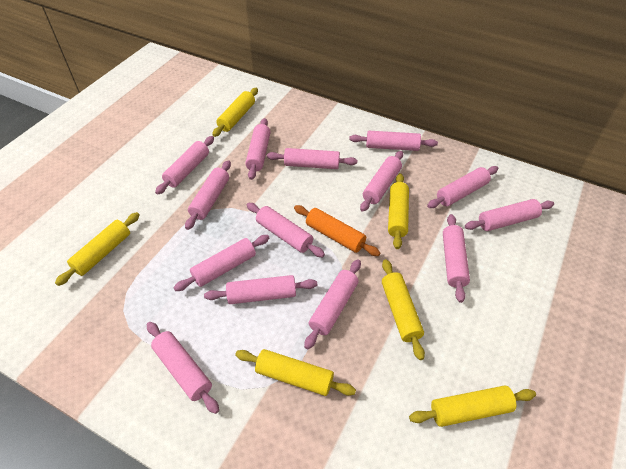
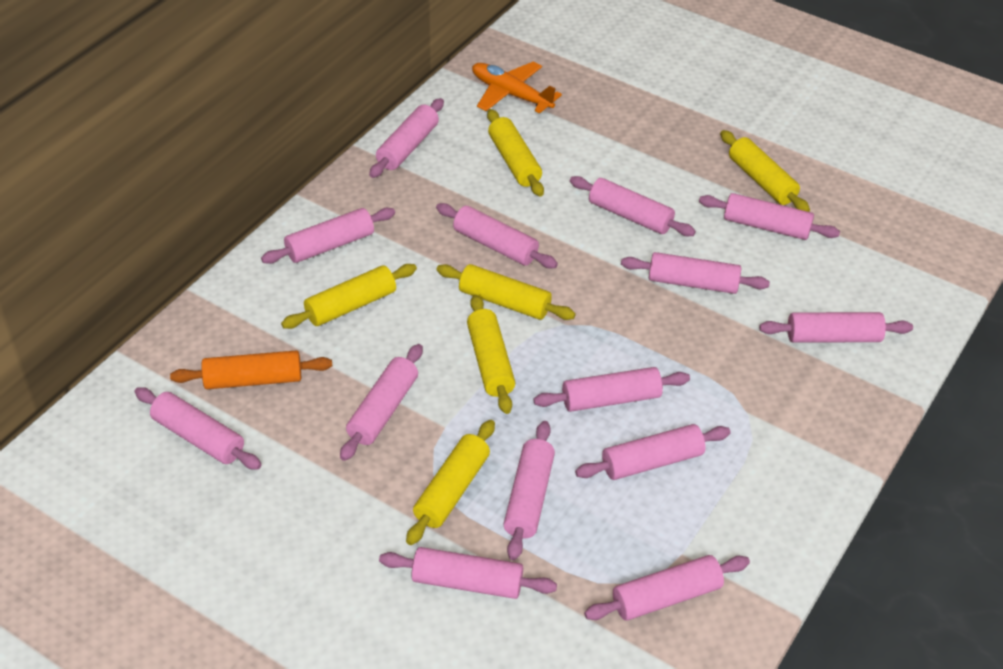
orange plane: 0 -> 1

